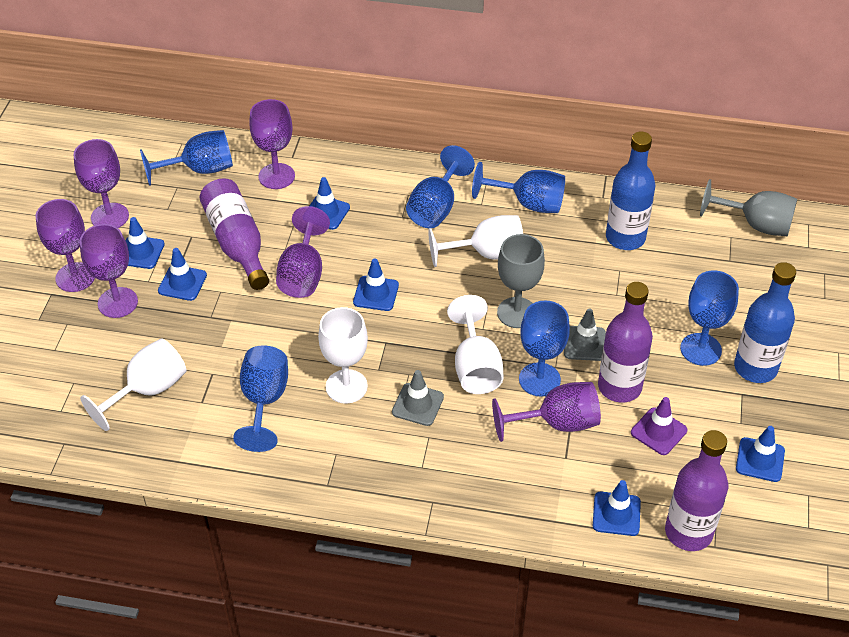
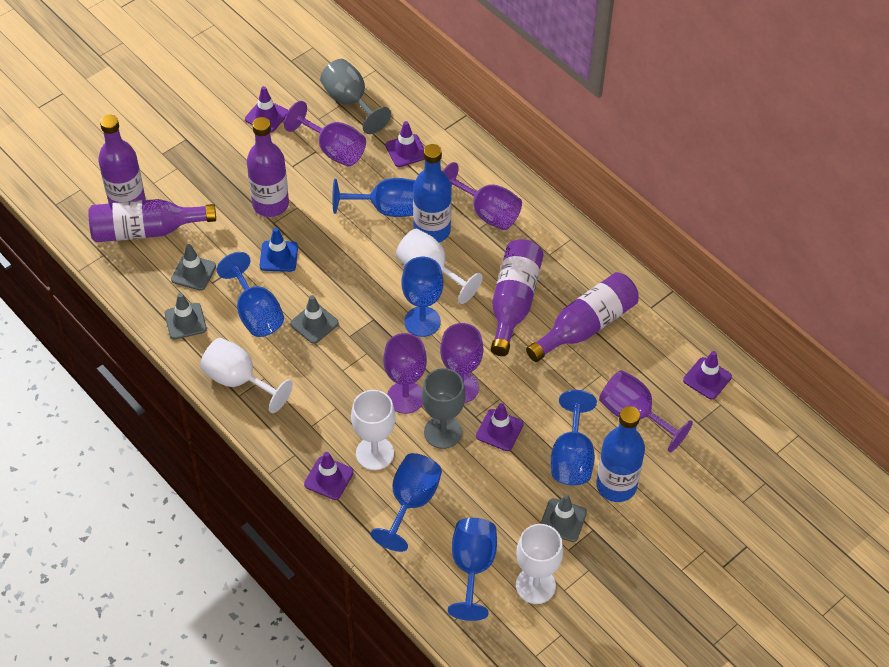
blue traffic cone: 6 -> 1
grey traffic cone: 2 -> 4
purple bottle: 3 -> 5
purple goblet: 6 -> 5
purple traffic cone: 1 -> 5

